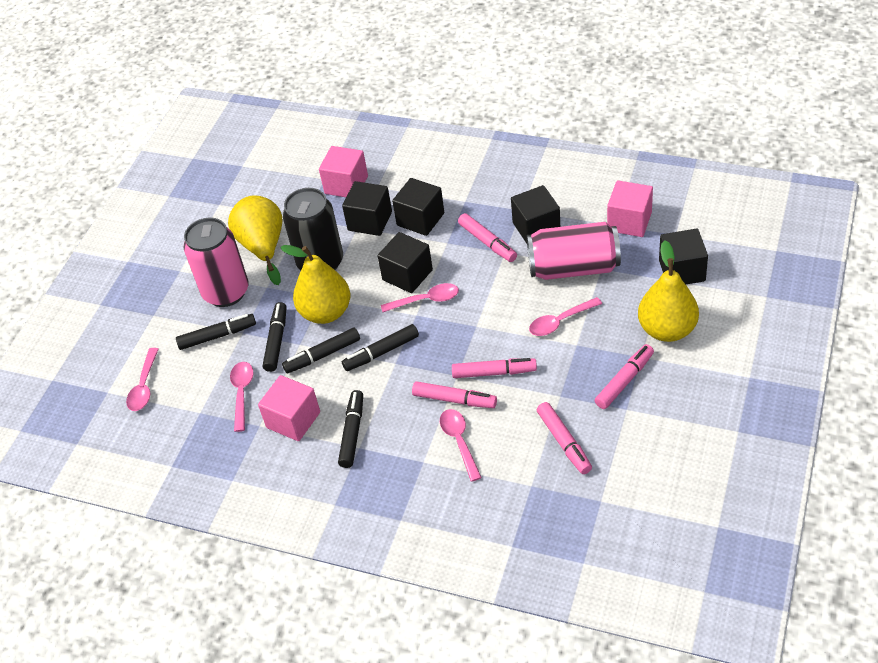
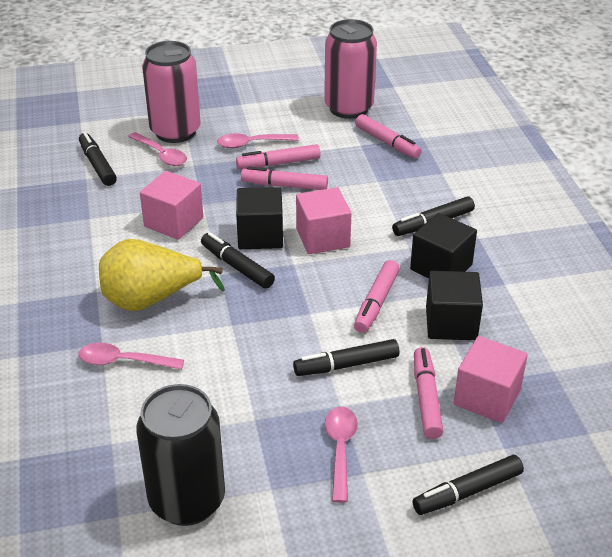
black cube: 5 -> 3
pink spoon: 5 -> 4
yellow pear: 3 -> 1

